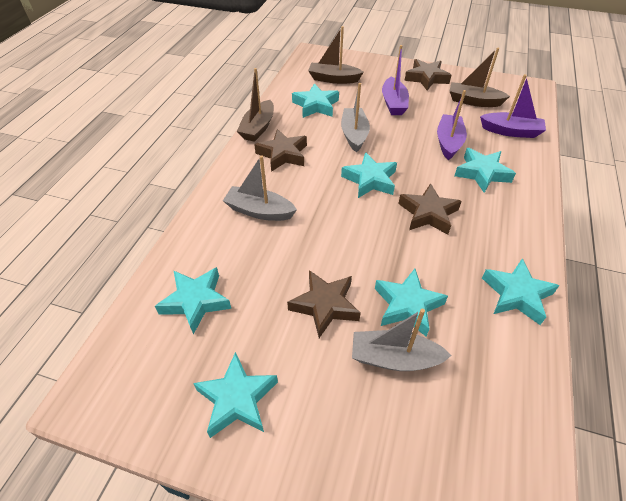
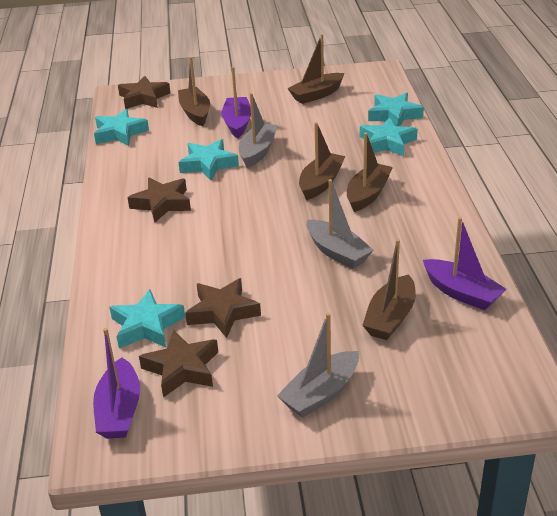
brown boat: 3 -> 5
turquoise star: 7 -> 5

